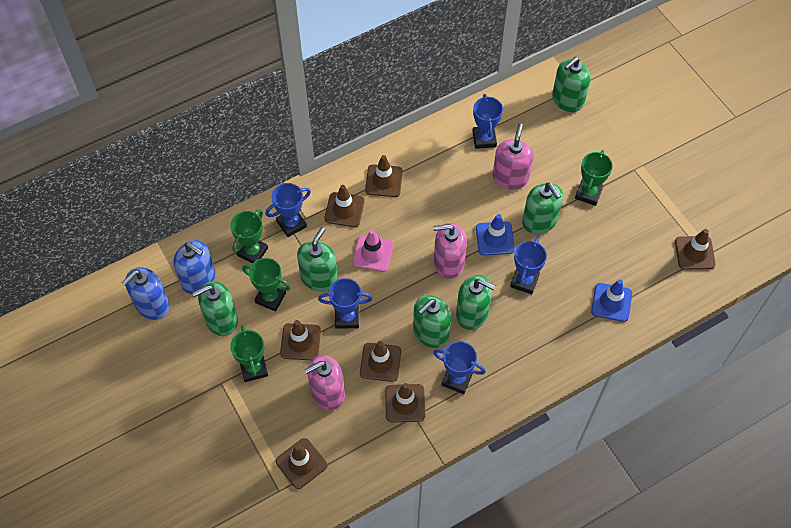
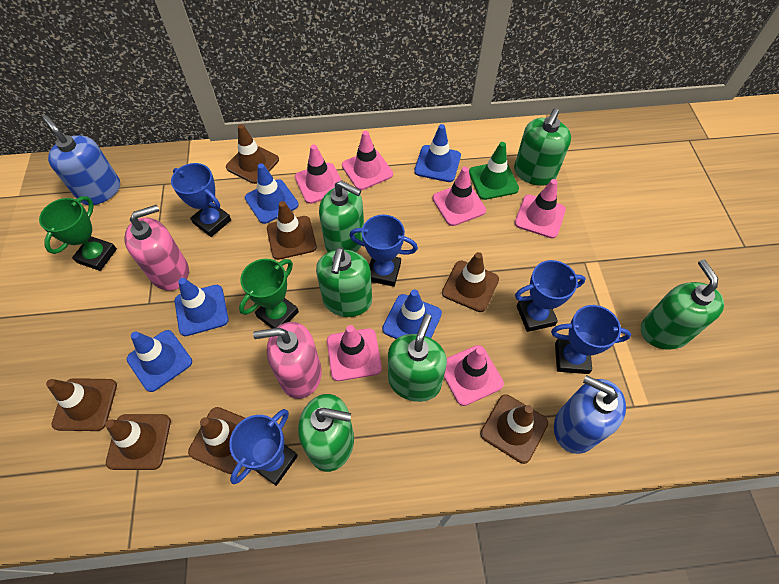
blue traffic cone: 2 -> 5
green traffic cone: 0 -> 1
green trophy: 4 -> 2
pink soap dispenser: 3 -> 2
pink traffic cone: 1 -> 6

